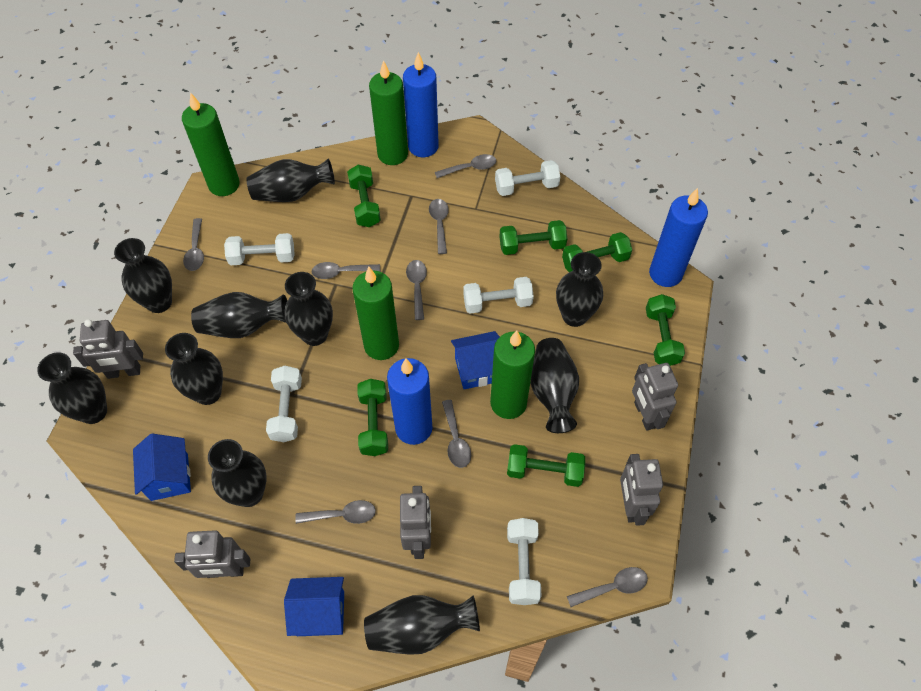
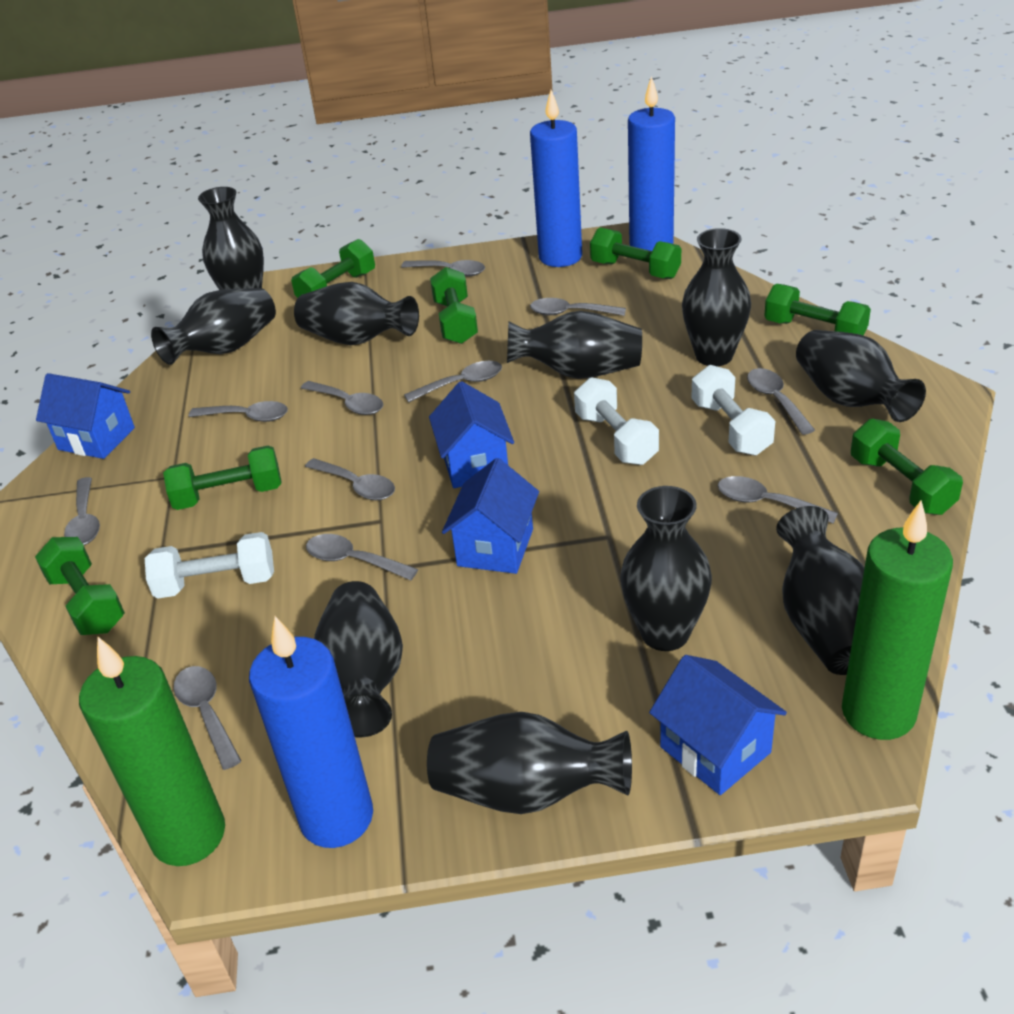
blue house: 3 -> 4
green candle: 4 -> 2
green dumbbell: 6 -> 7
grey robot: 5 -> 0
grey spoon: 8 -> 11
white dumbbell: 5 -> 3

